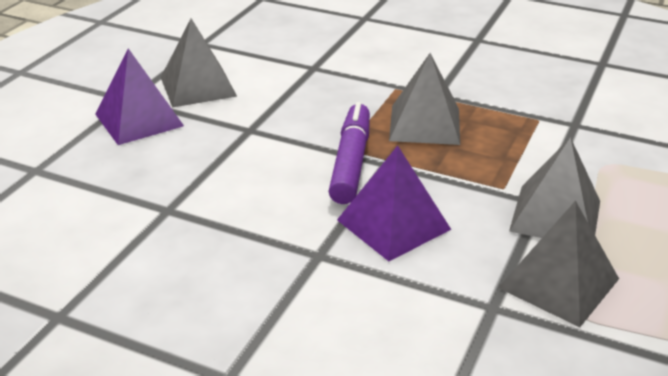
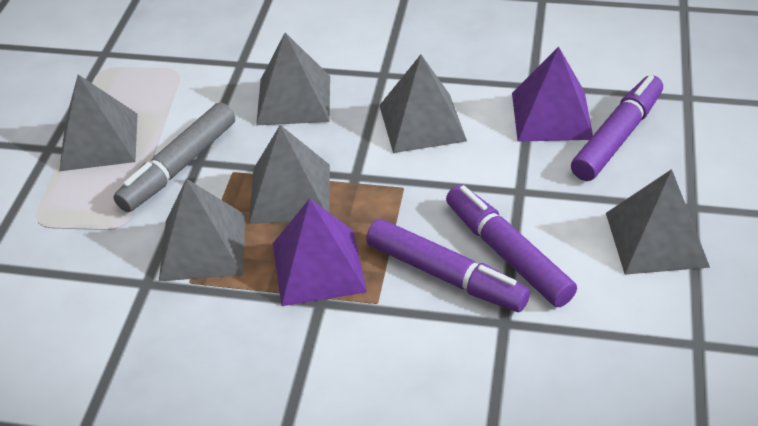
grey marker: 0 -> 1
grey pyramid: 4 -> 6
purple marker: 1 -> 3

